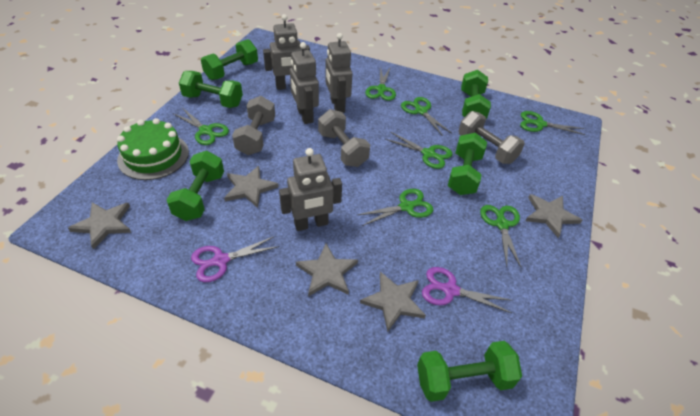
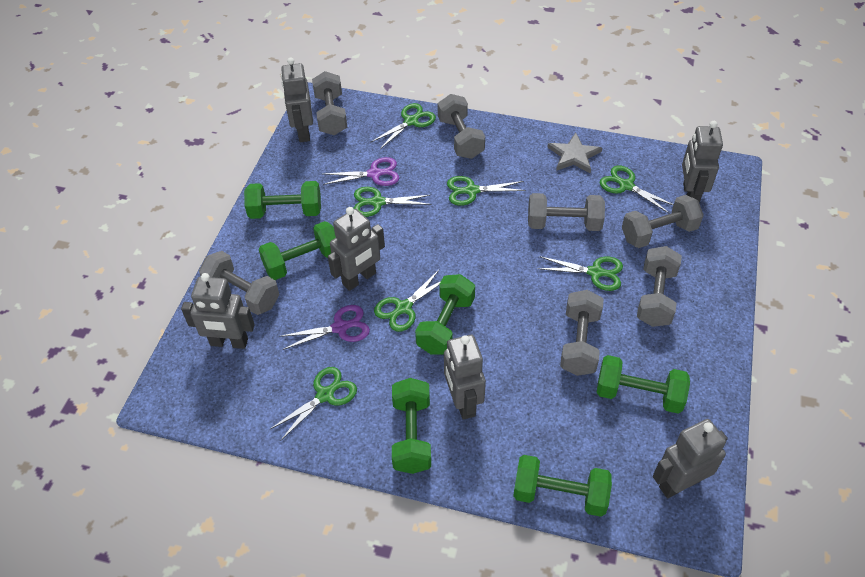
green cake: 1 -> 0
grey dumbbell: 3 -> 7
grey robot: 4 -> 6
grey star: 5 -> 1

